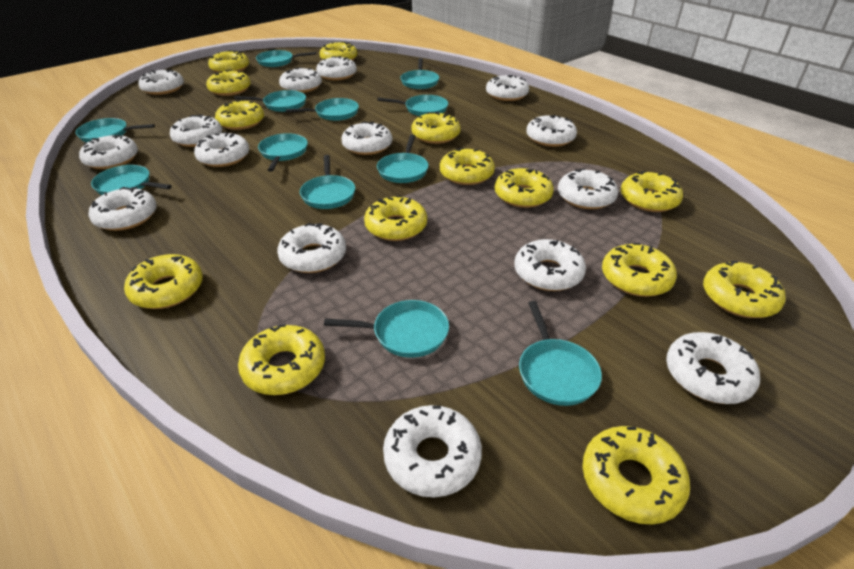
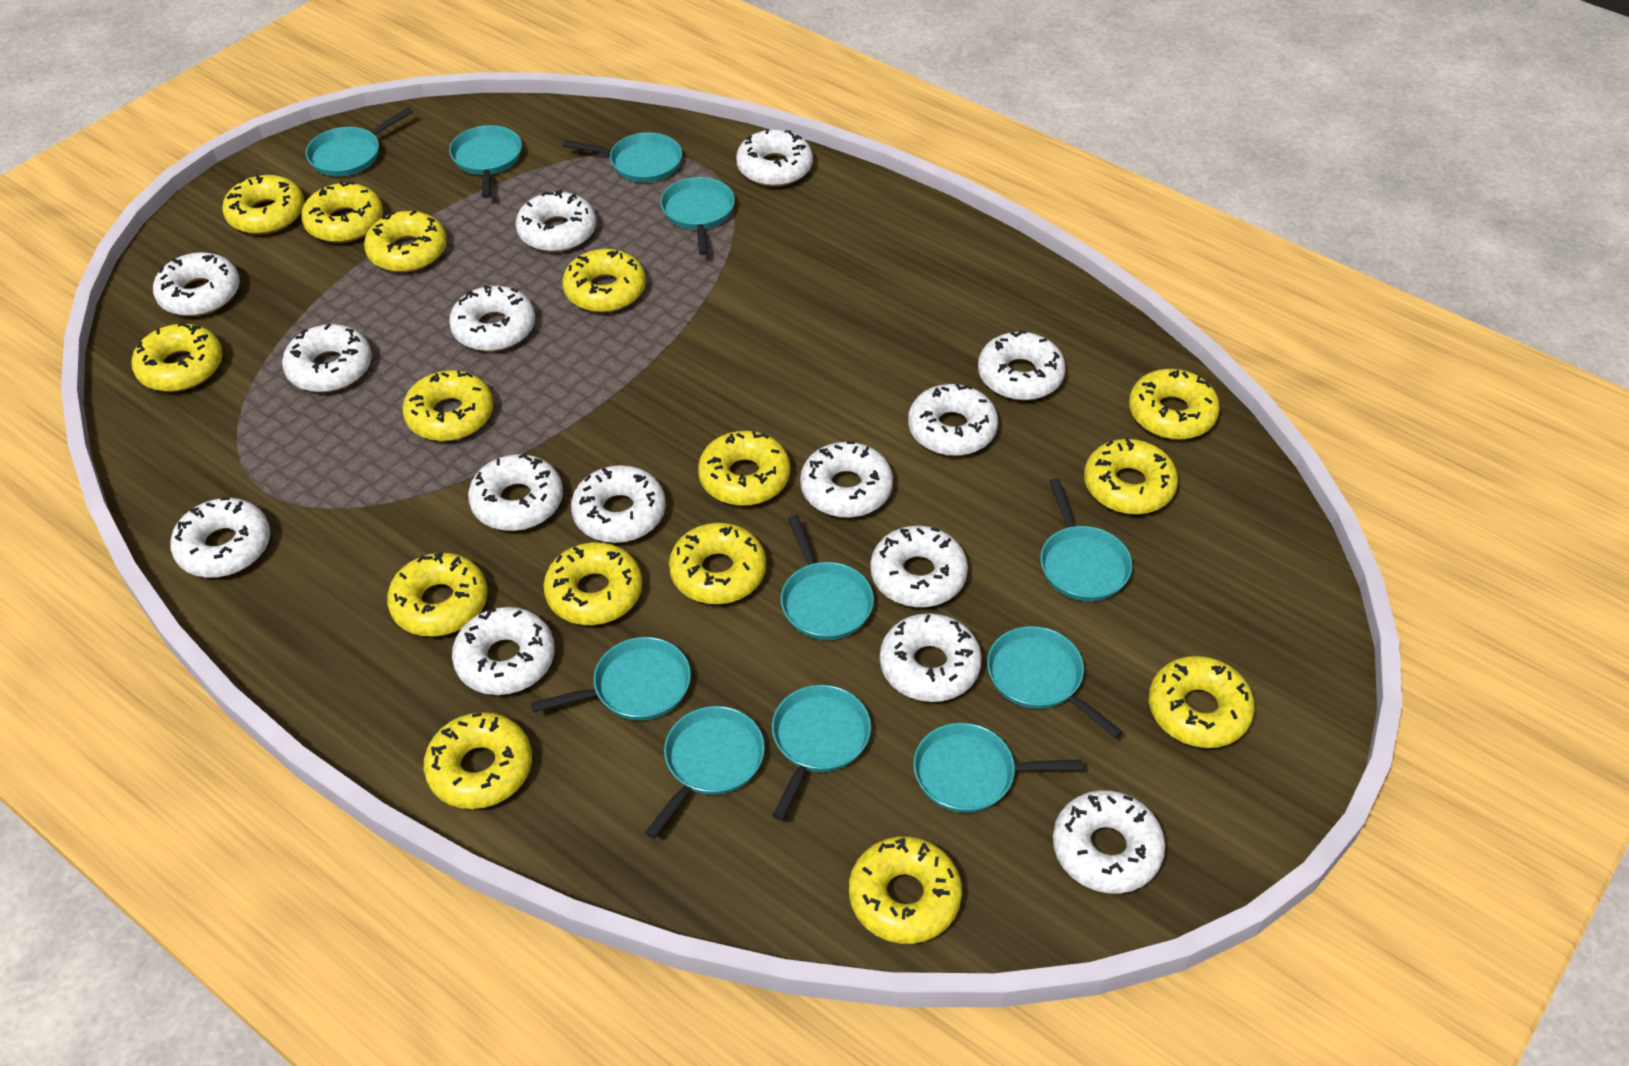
turquoise pan: 12 -> 11
yellow donut: 14 -> 15

